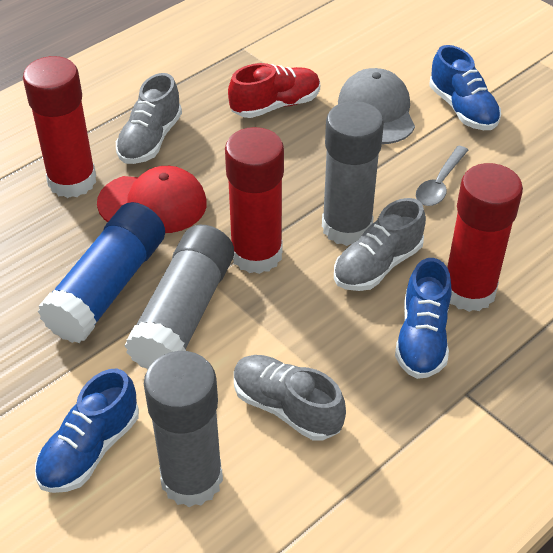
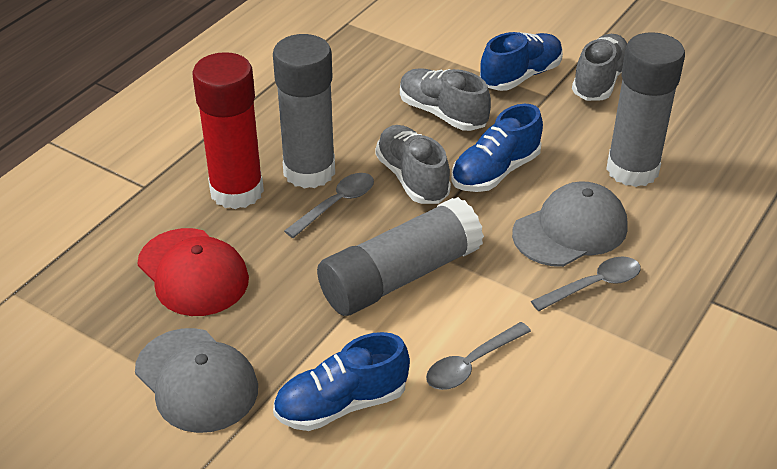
blue glue stick: 1 -> 0
grey cap: 1 -> 2
grey spoon: 1 -> 3
red glue stick: 3 -> 1
red shoe: 1 -> 0

